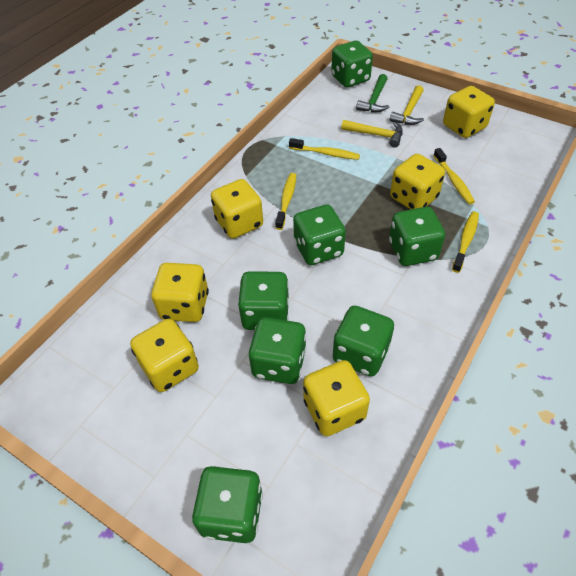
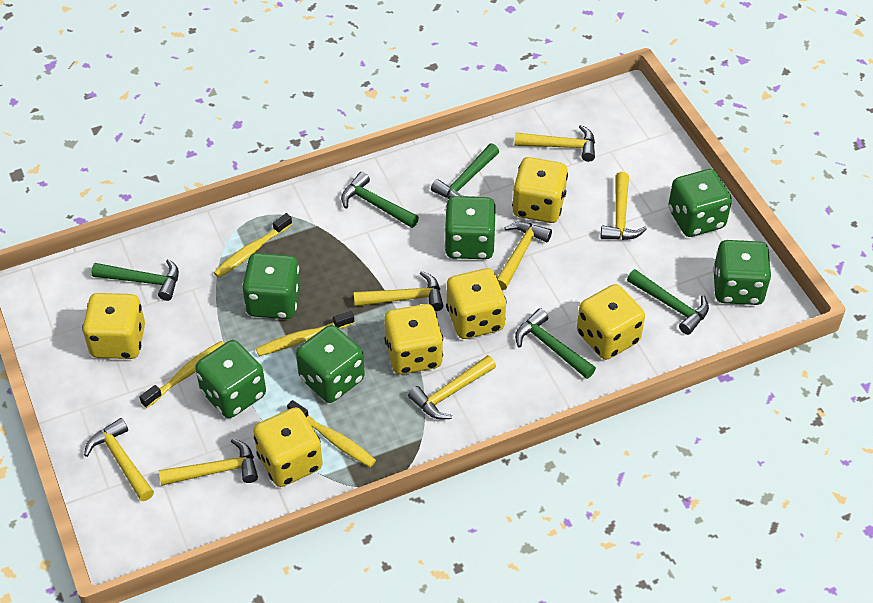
green dice: 7 -> 6
green hammer: 1 -> 5
yellow hammer: 2 -> 7

